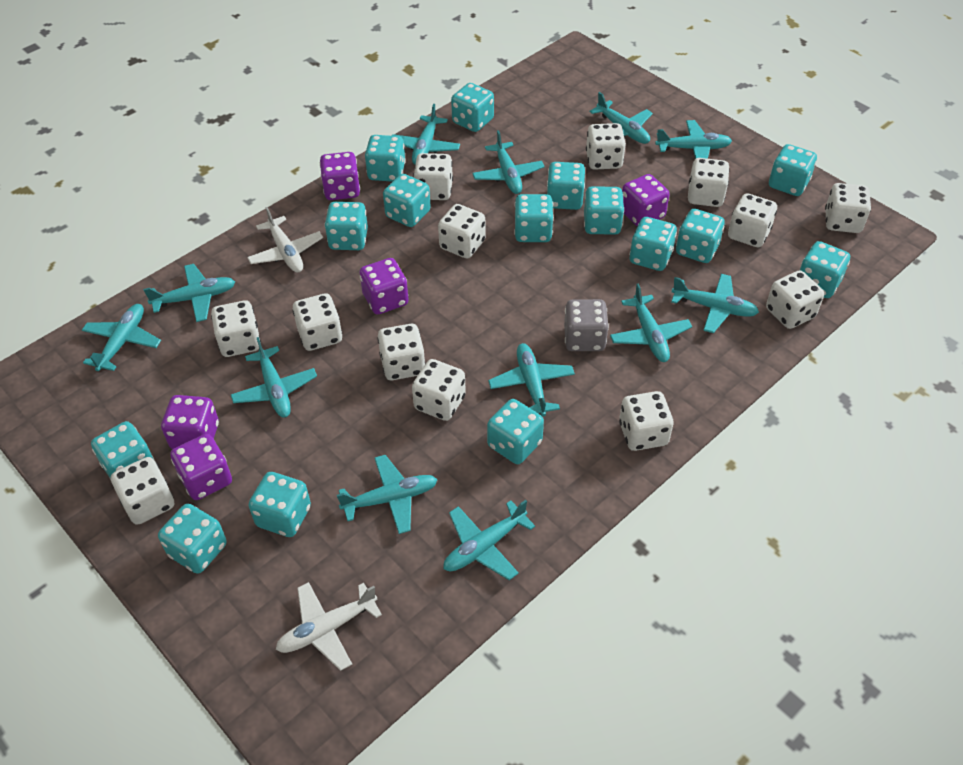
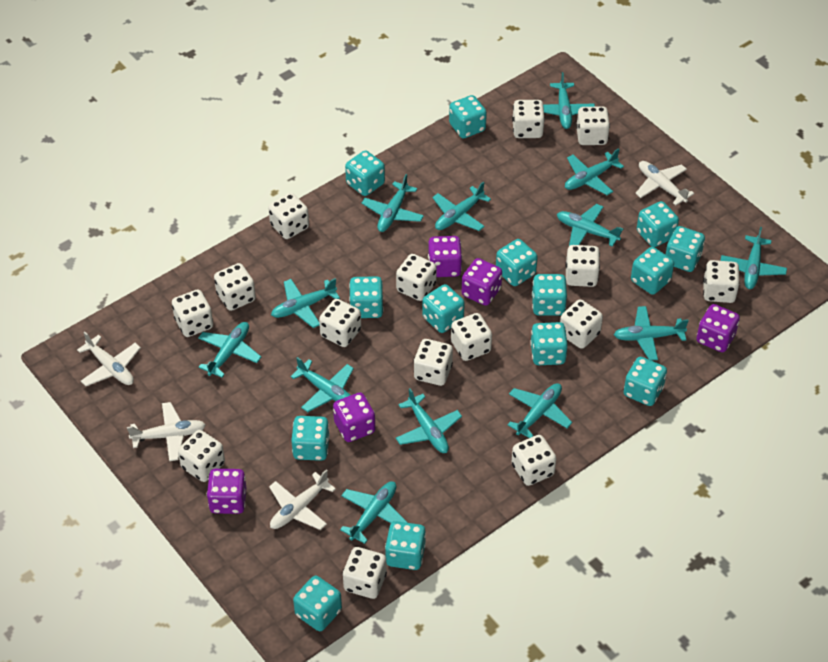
grey dice: 1 -> 0
turquoise dice: 15 -> 14
turquoise plane: 12 -> 13
white dice: 13 -> 15
white plane: 2 -> 4

